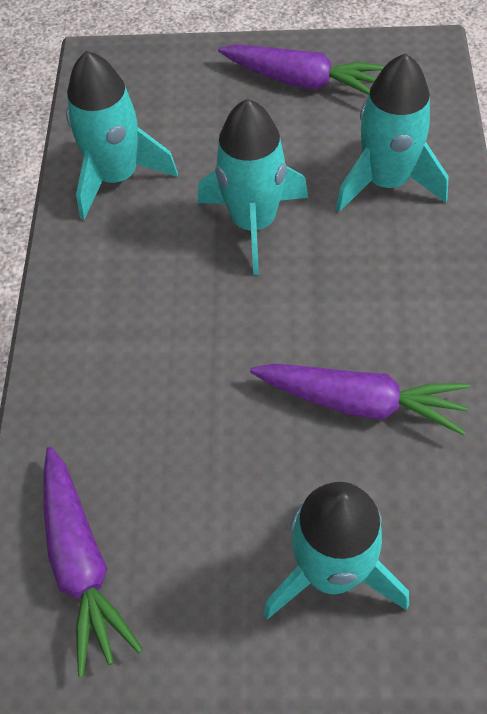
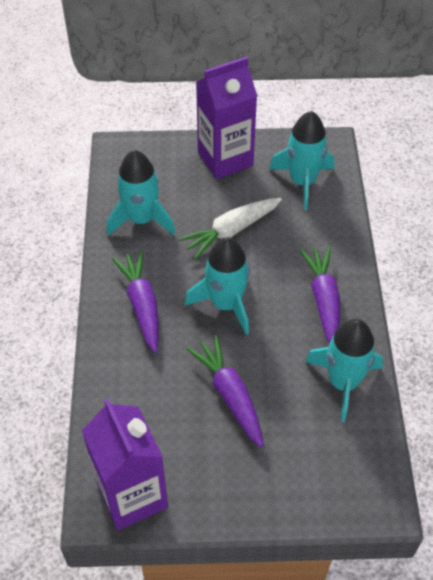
purple carton: 0 -> 2
white carrot: 0 -> 1

